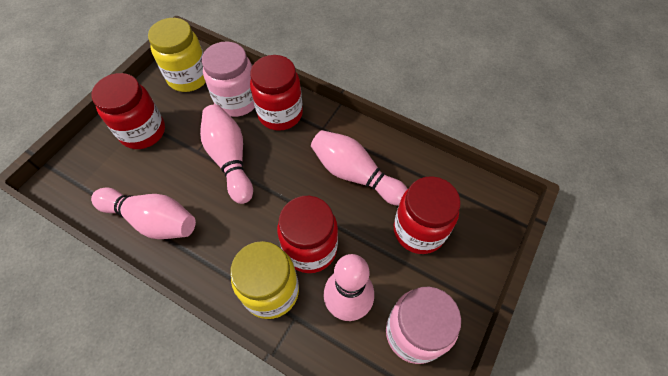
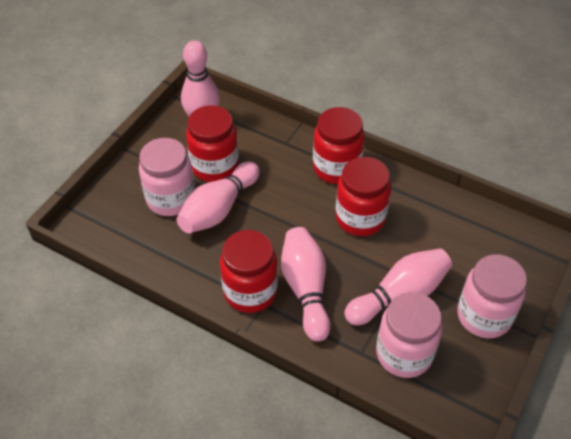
pink jar: 2 -> 3
yellow jar: 2 -> 0

